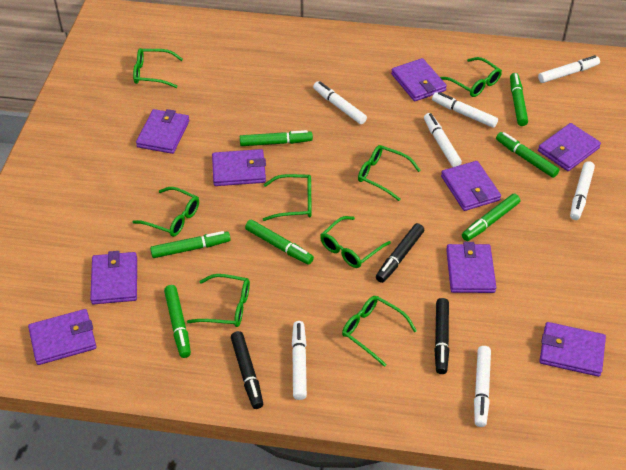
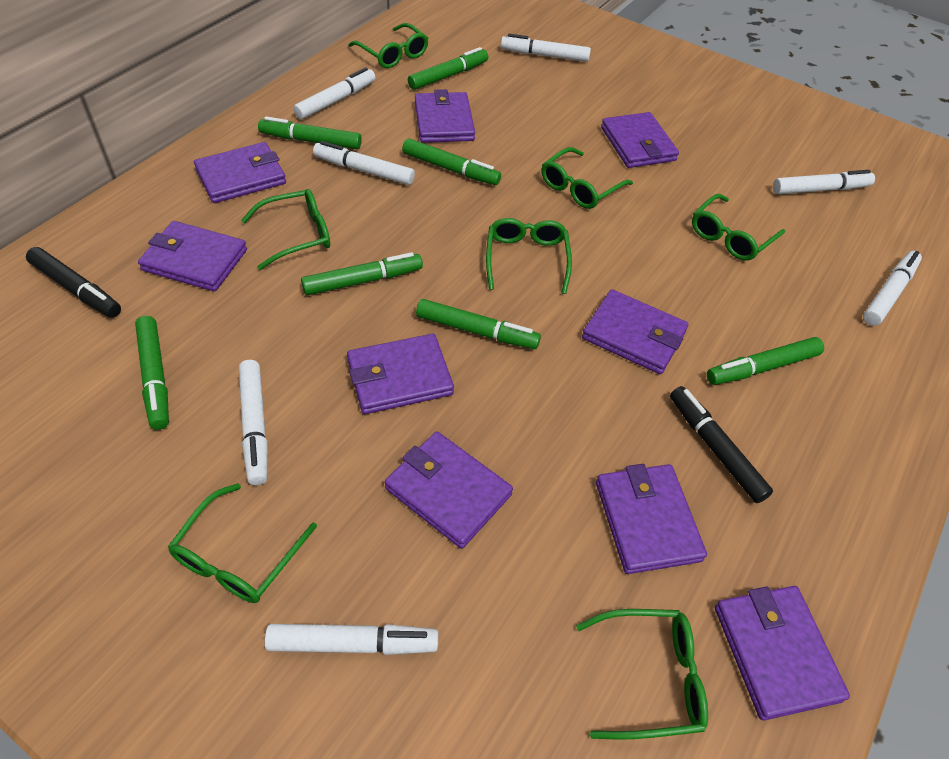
black marker: 3 -> 2
green glasses: 8 -> 7

